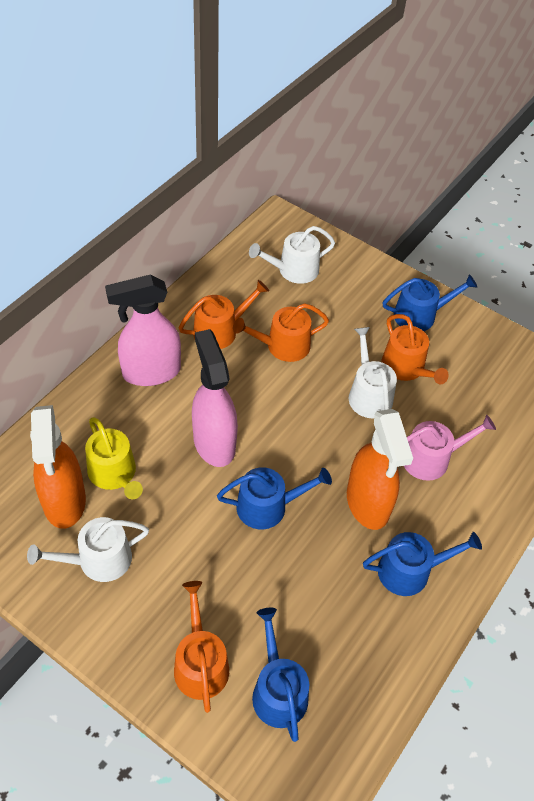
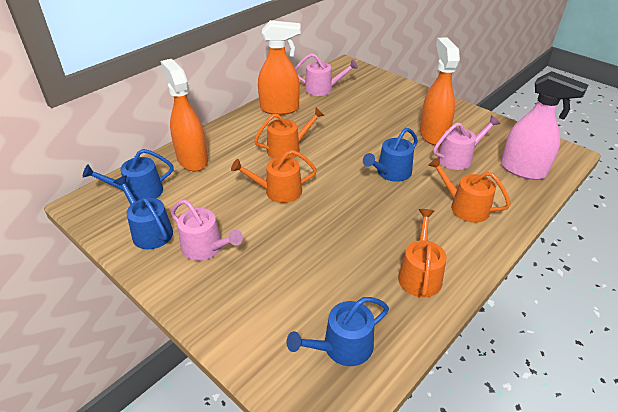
orange spray bottle: 2 -> 3
pink spray bottle: 2 -> 1
pink watering can: 1 -> 3
white watering can: 3 -> 0
yellow watering can: 1 -> 0

